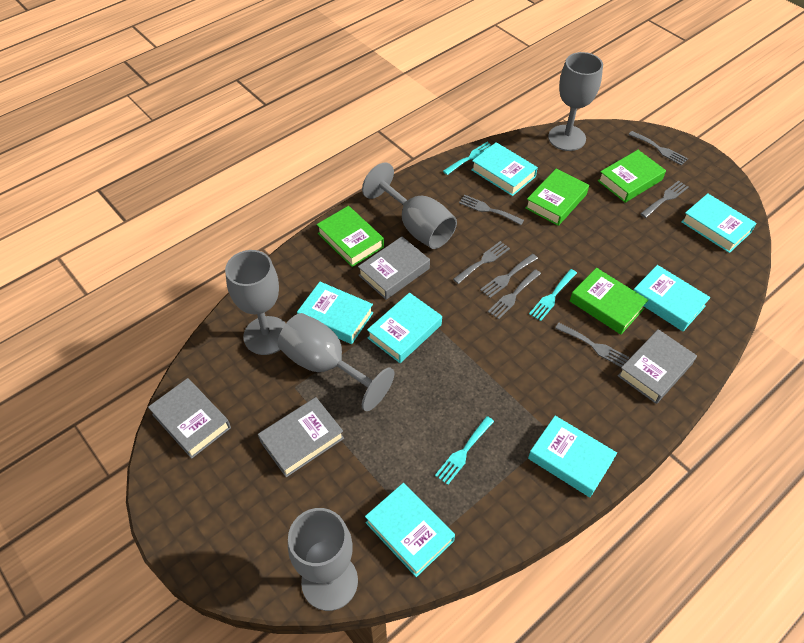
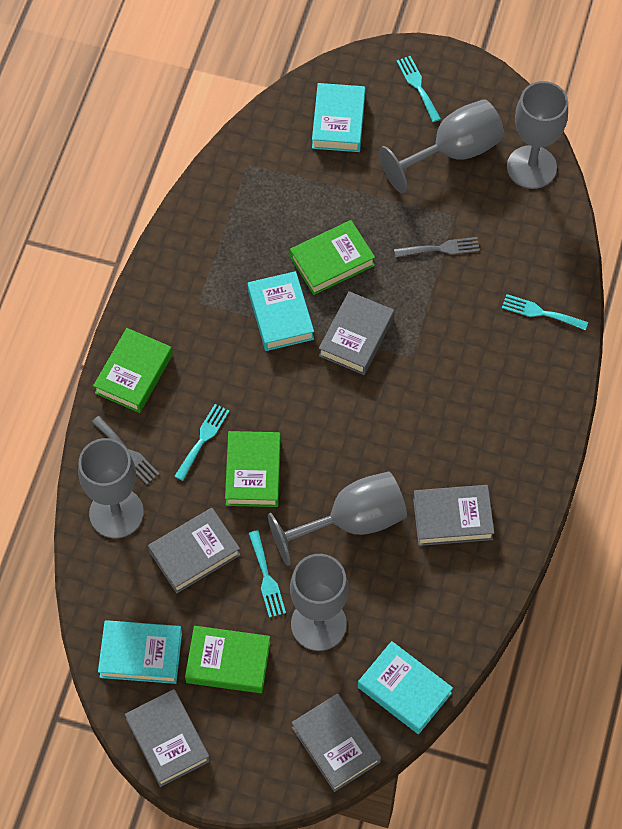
grey book: 4 -> 5
grey fork: 7 -> 2
turquoise book: 7 -> 4
turquoise fork: 3 -> 4

